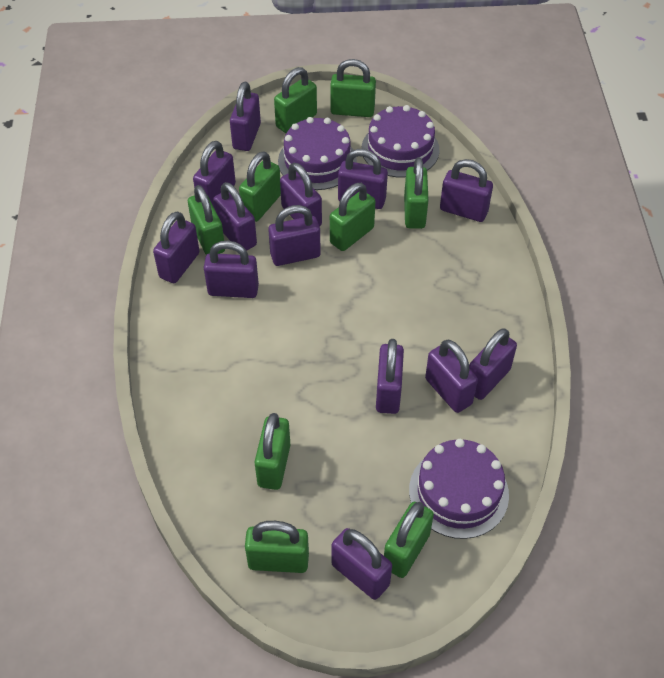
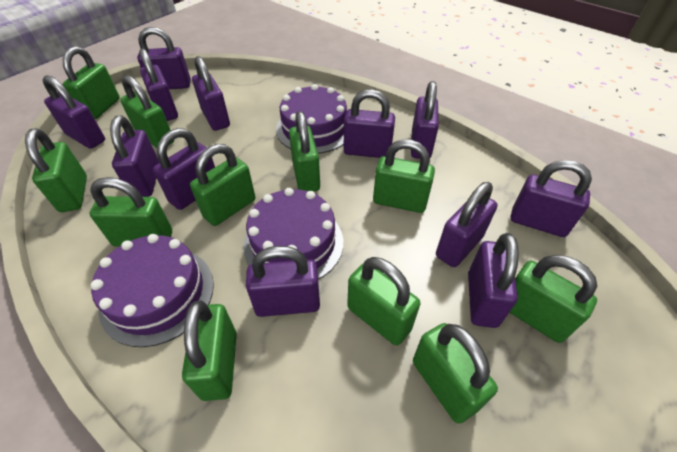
green padlock: 9 -> 11
purple padlock: 13 -> 12

